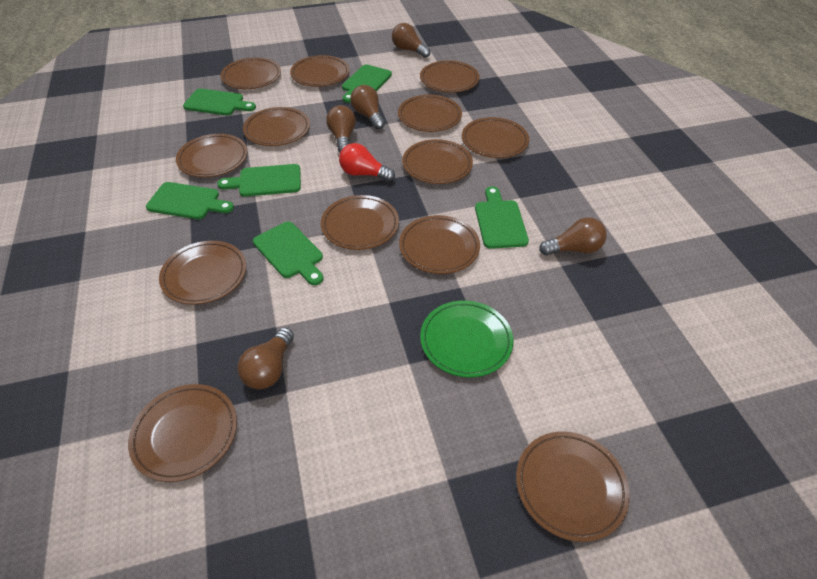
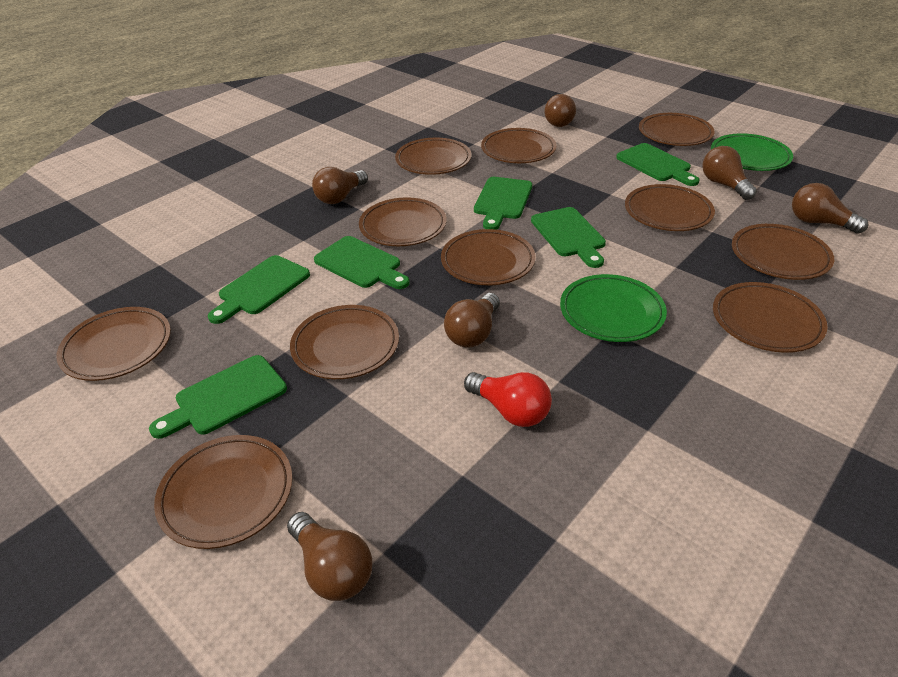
brown light bulb: 5 -> 6
brown plate: 13 -> 11
green plate: 1 -> 2

